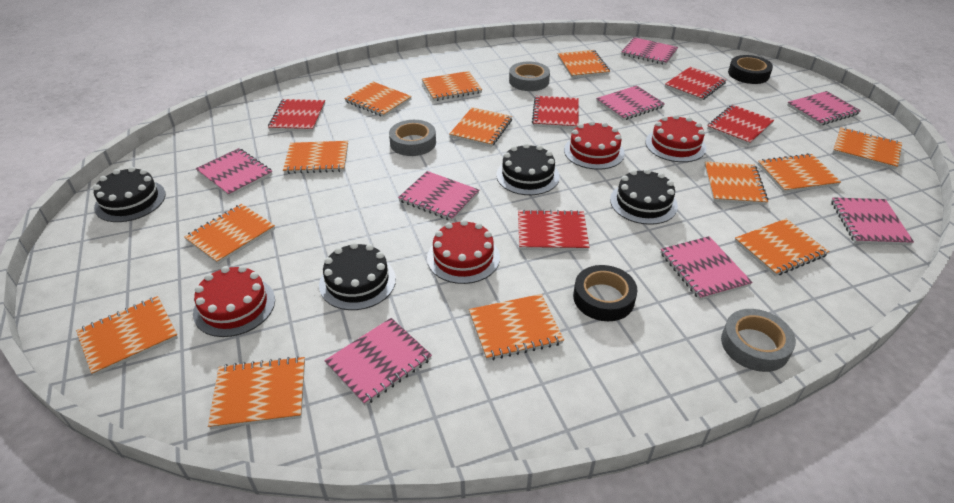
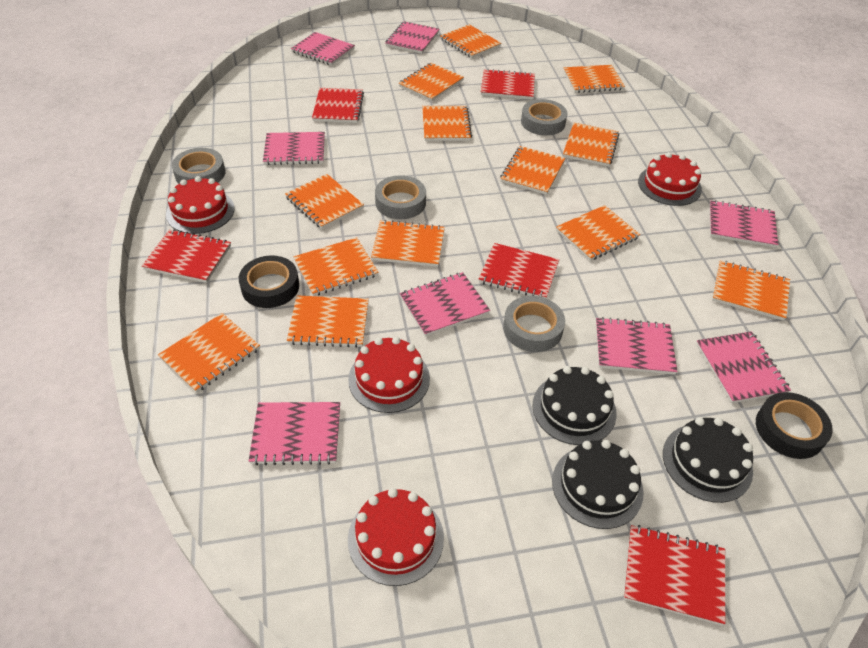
black cake: 4 -> 3
grey tape: 3 -> 4

